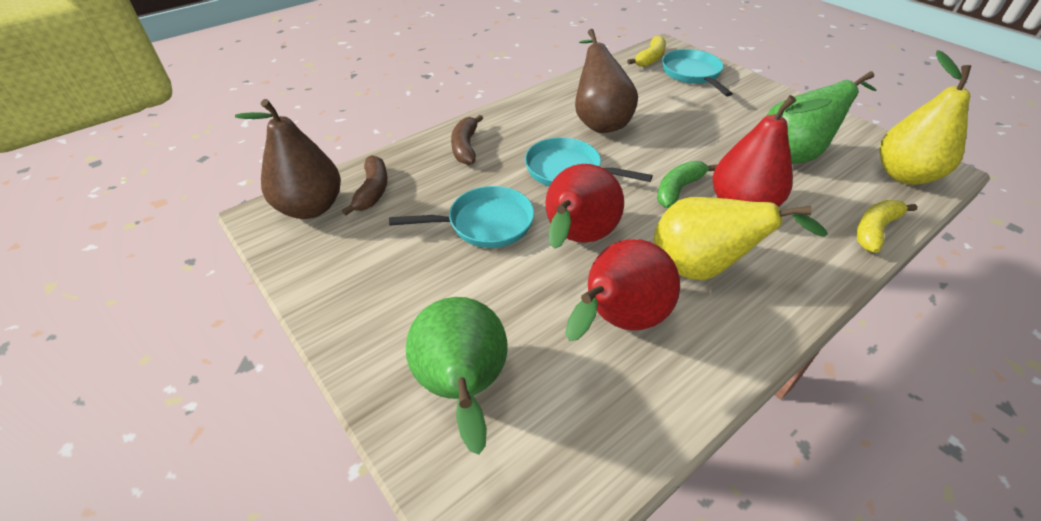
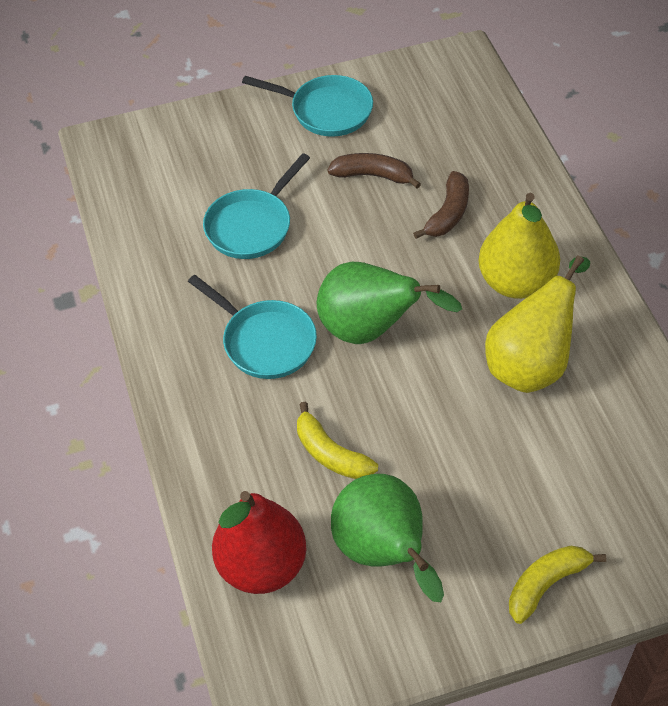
brown pear: 2 -> 0
green banana: 1 -> 0
red pear: 3 -> 1

